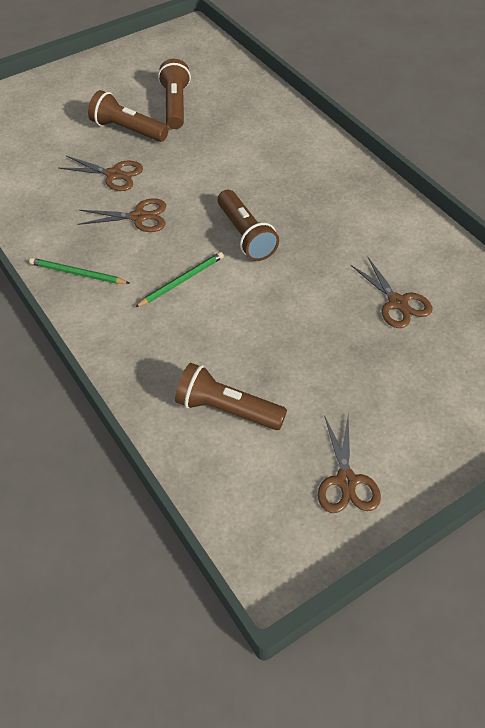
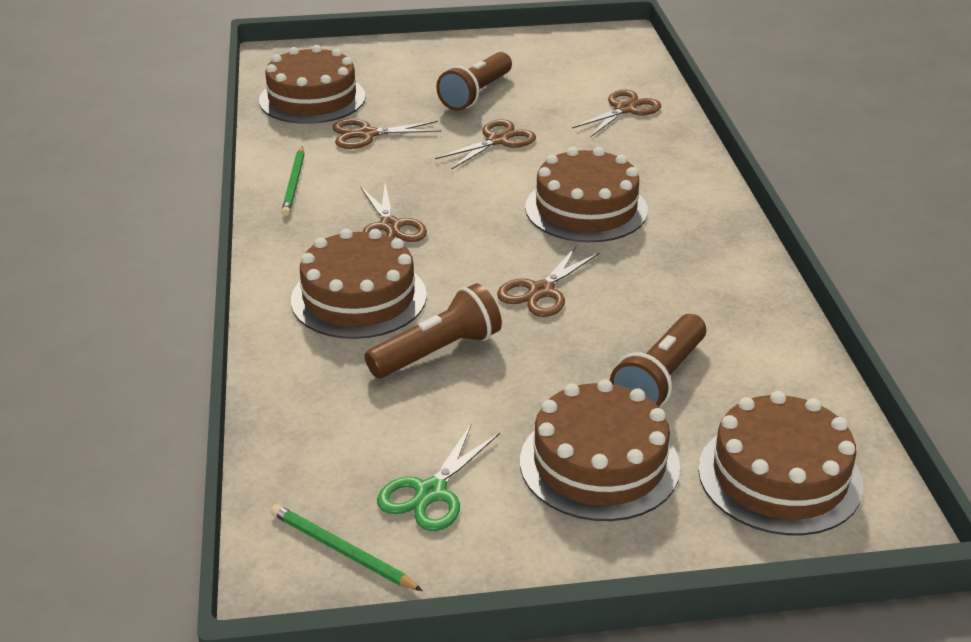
brown cake: 0 -> 5
brown flashlight: 4 -> 3
brown scissors: 4 -> 5
green scissors: 0 -> 1

